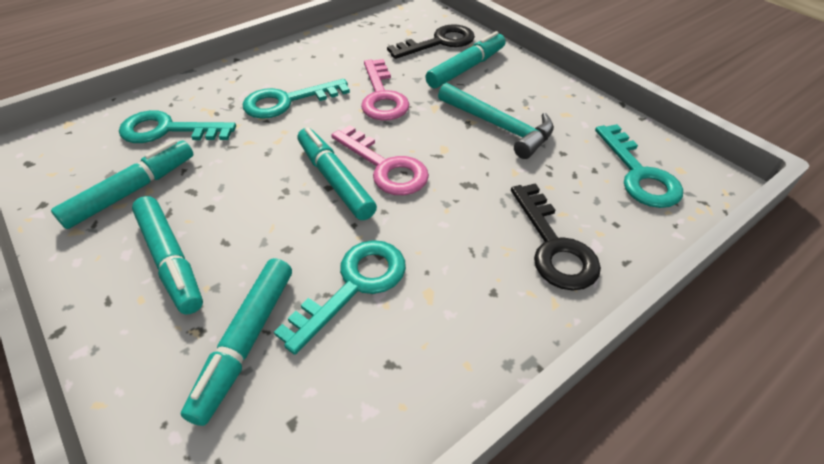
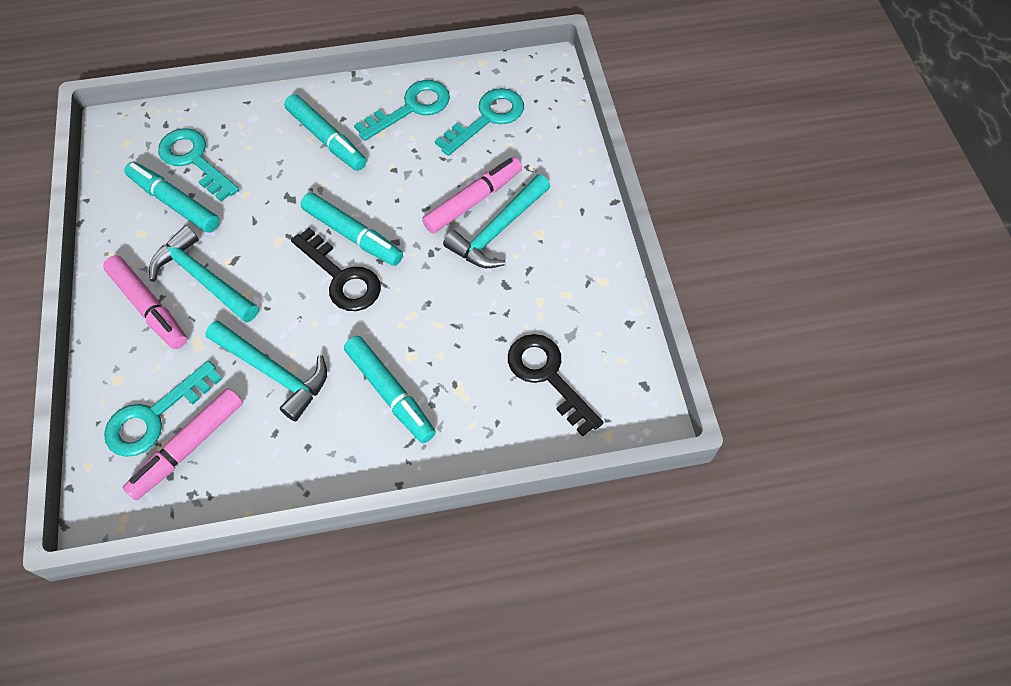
pink key: 2 -> 0
pink marker: 0 -> 3
turquoise hammer: 1 -> 3
turquoise marker: 5 -> 4

